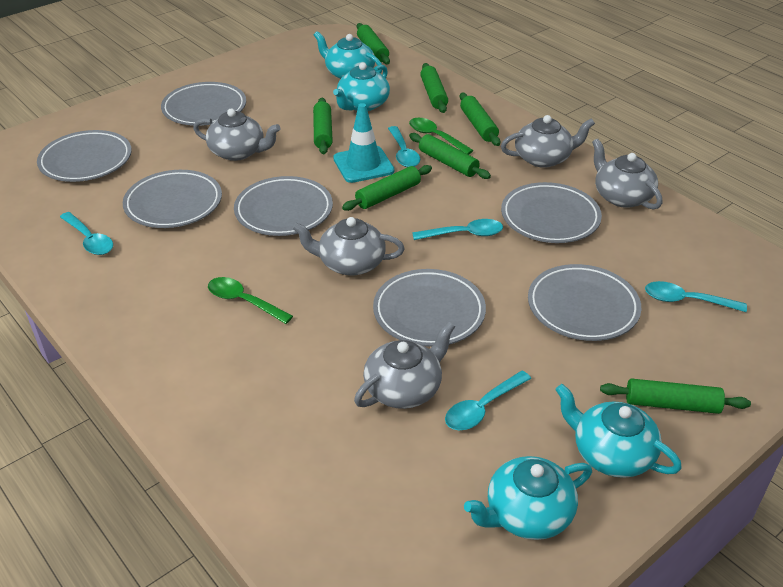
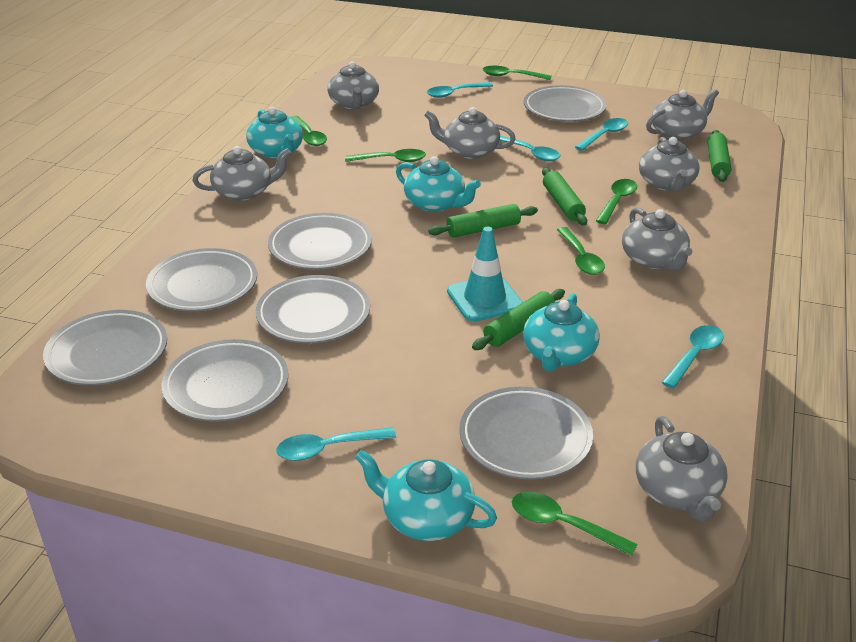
green rolling pin: 7 -> 4
green spoon: 2 -> 6
grey teapot: 5 -> 7

